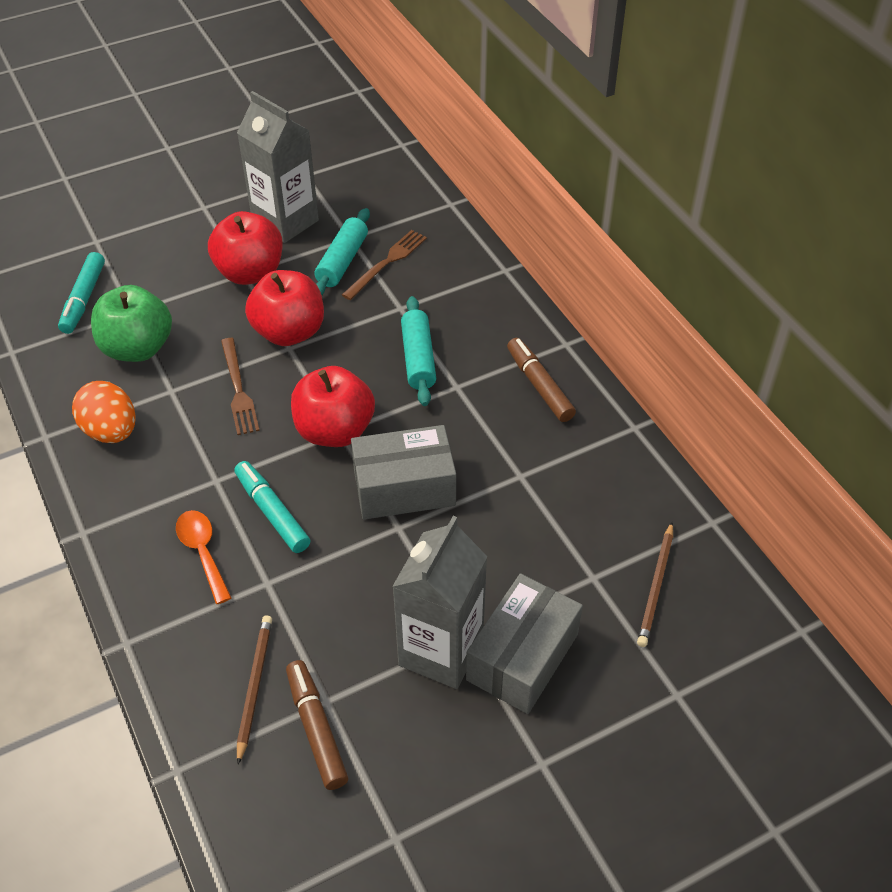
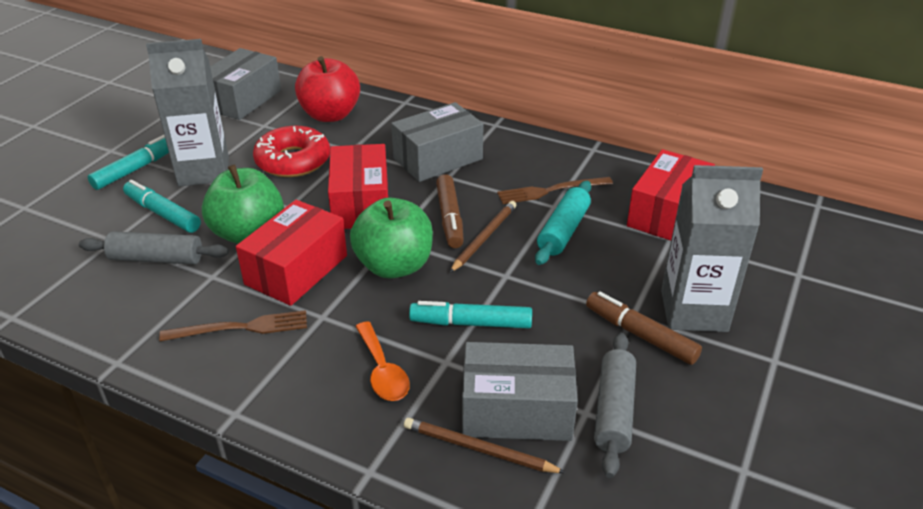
green apple: 1 -> 2
grey box: 2 -> 3
grey rolling pin: 0 -> 2
orange egg: 1 -> 0
red apple: 3 -> 1
red box: 0 -> 3
red donut: 0 -> 1
turquoise marker: 2 -> 3
turquoise rolling pin: 2 -> 1

